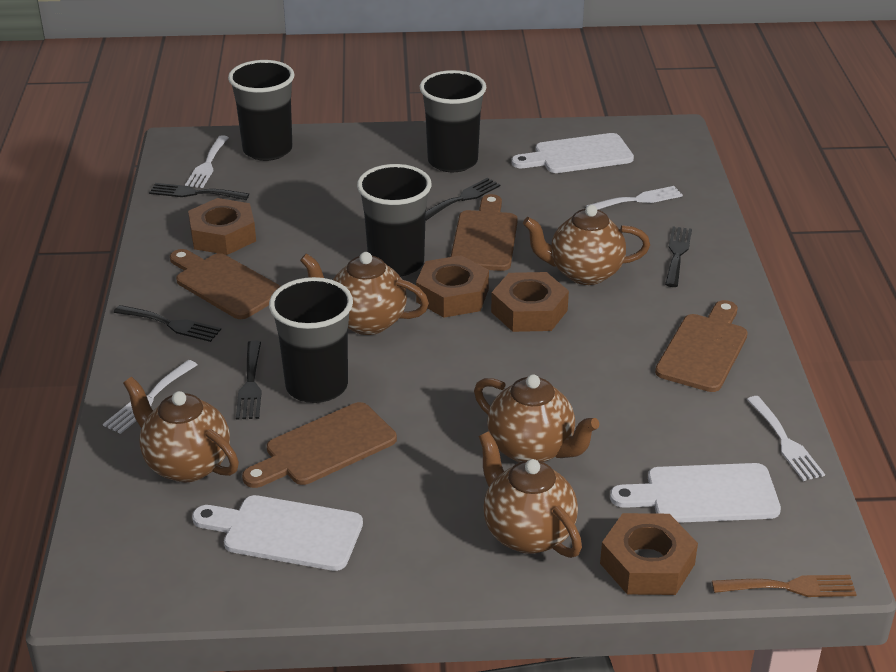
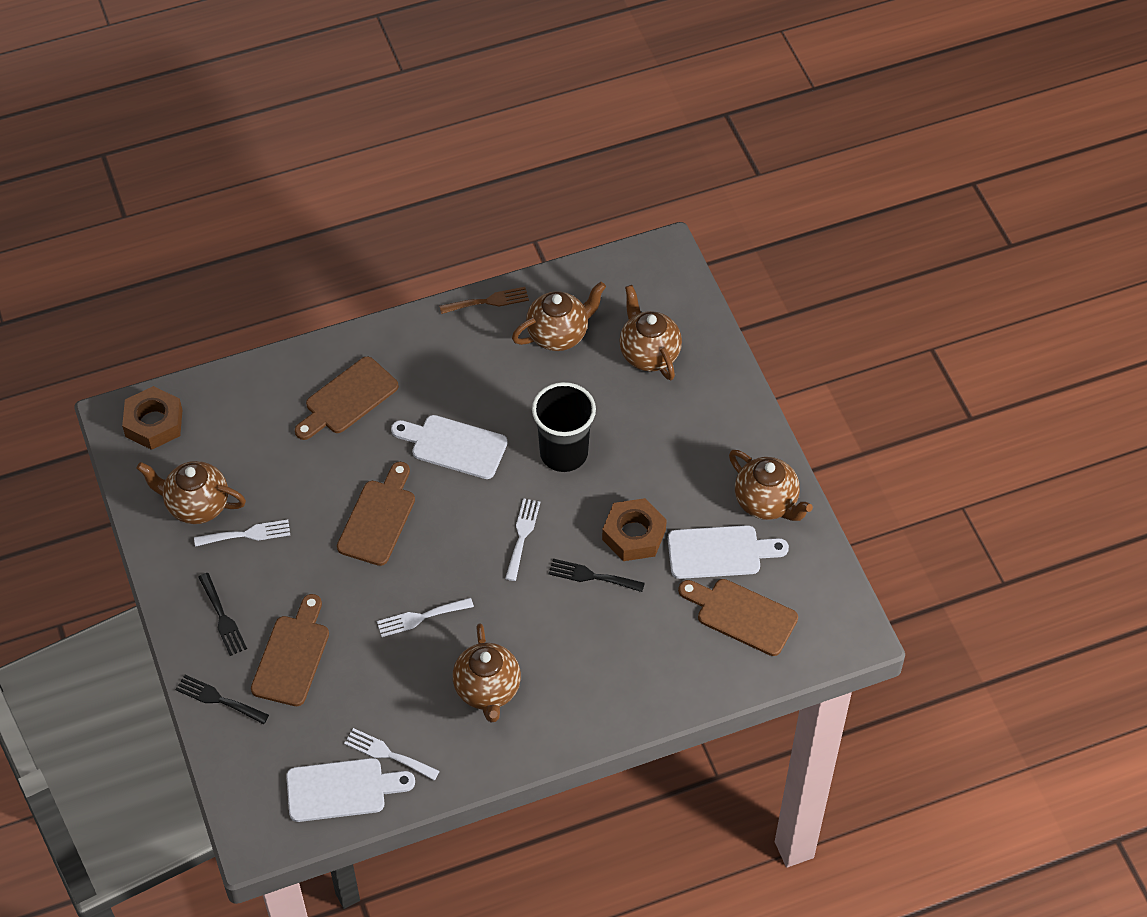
black cup: 4 -> 1
black fork: 5 -> 3
brown nut: 4 -> 2

